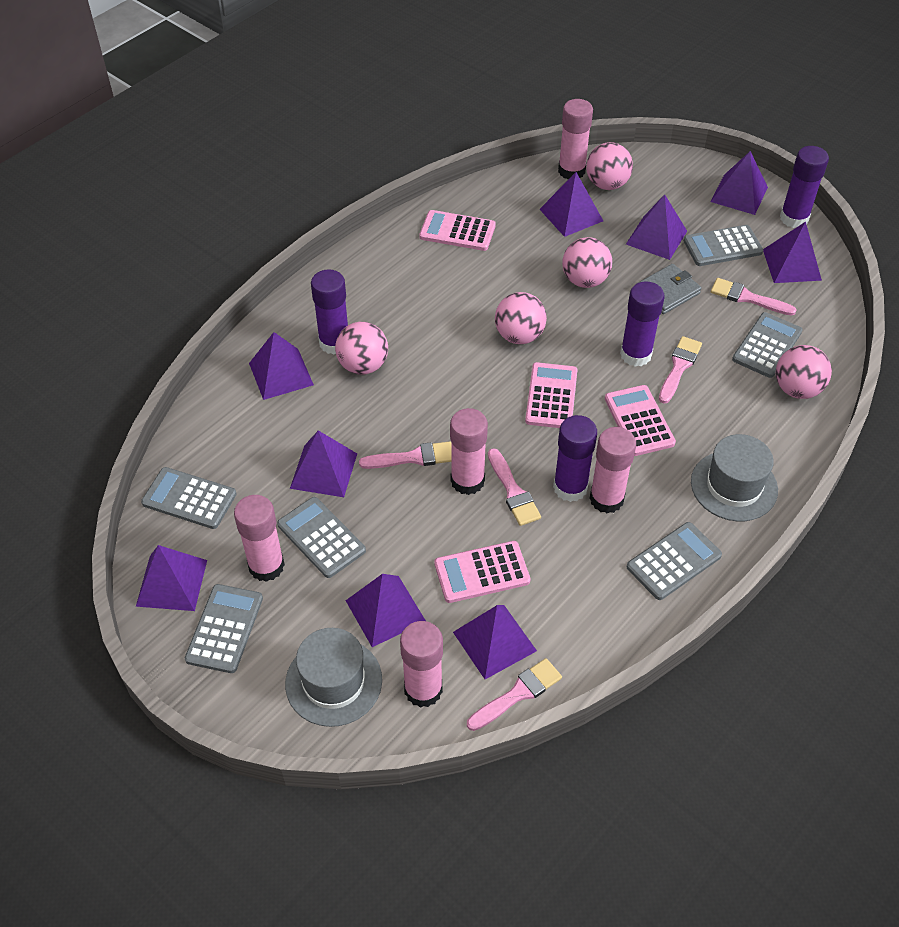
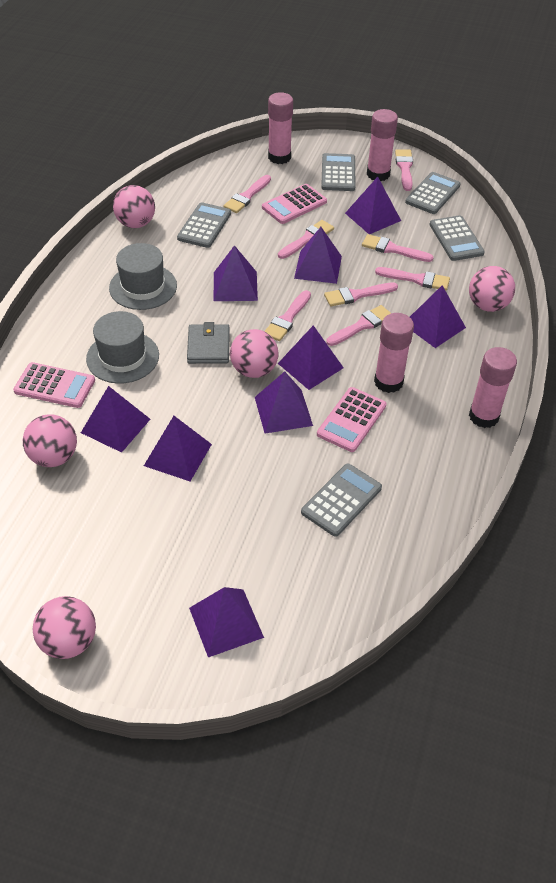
grey calculator: 6 -> 5
pink brush: 5 -> 8
pink calculator: 4 -> 3
pink glue stick: 5 -> 4
purple glue stick: 4 -> 0

